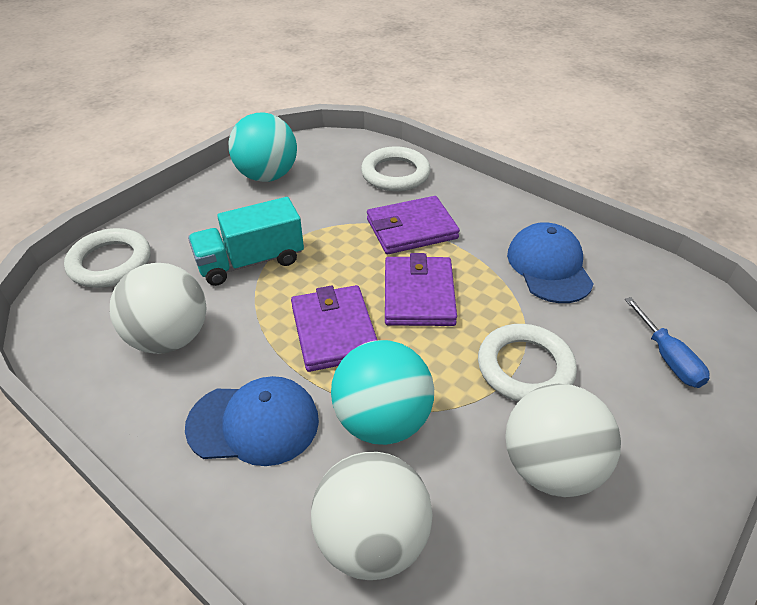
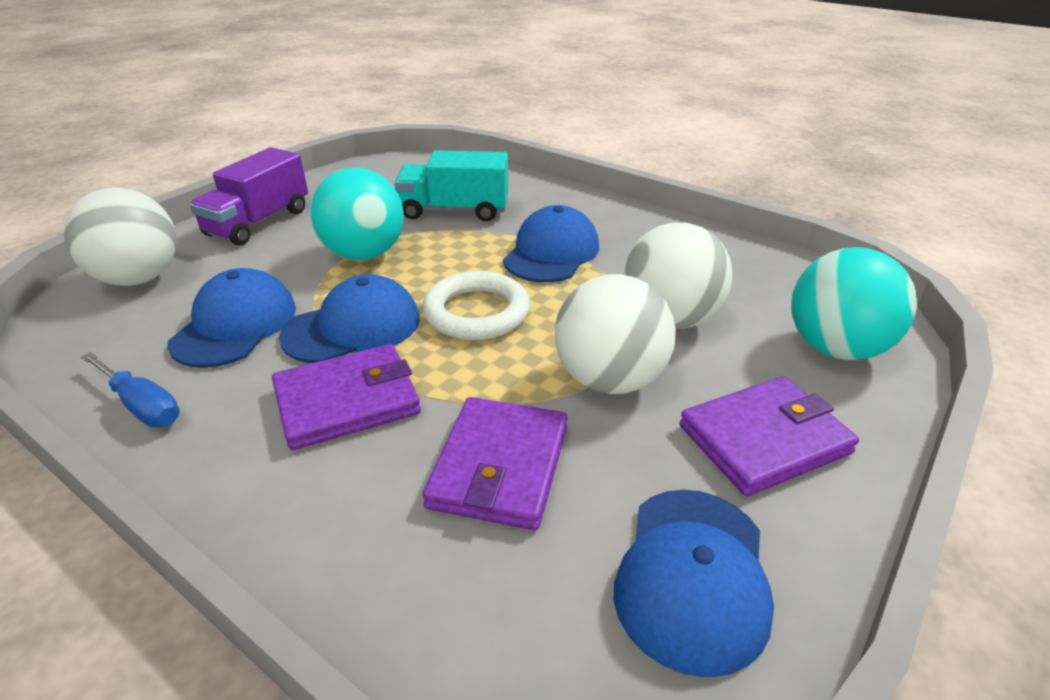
blue cap: 2 -> 4
purple truck: 0 -> 1
white ring: 3 -> 1

